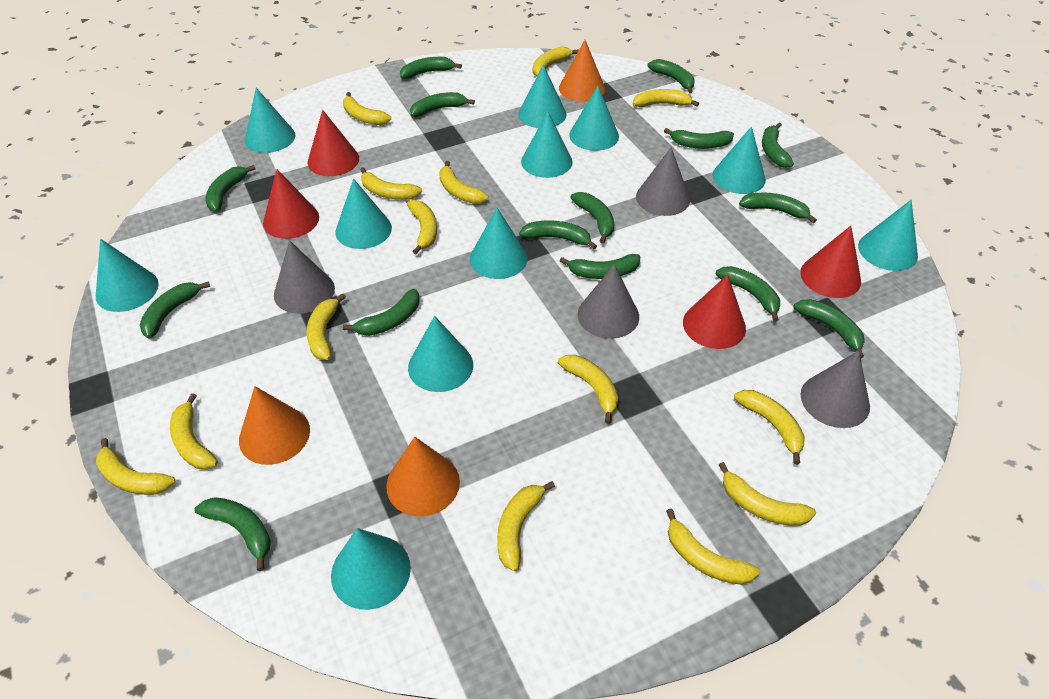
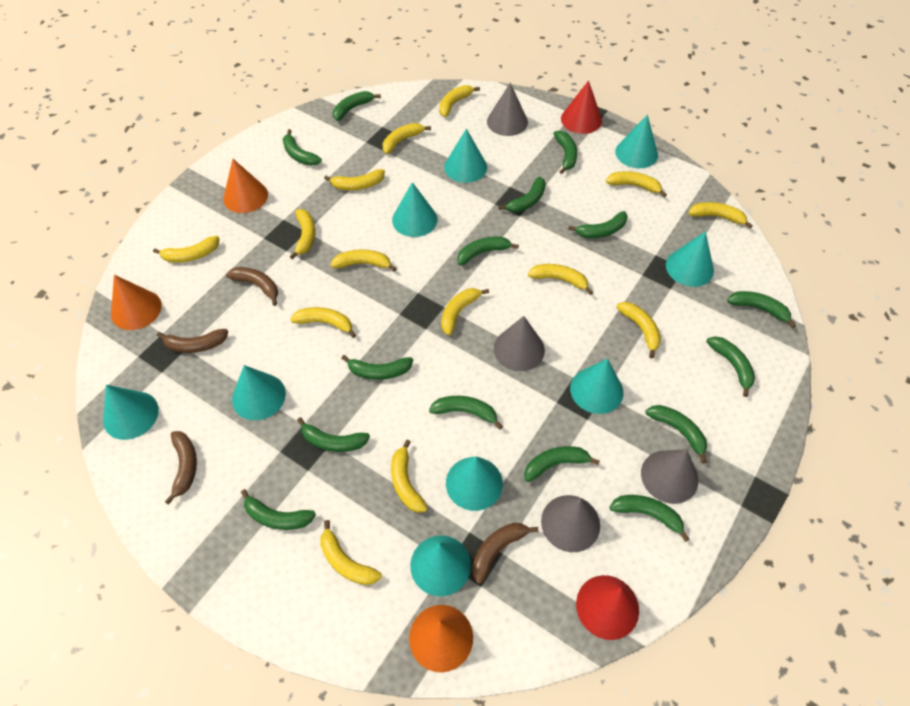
brown banana: 0 -> 4
red cone: 4 -> 2
turquoise cone: 11 -> 9

